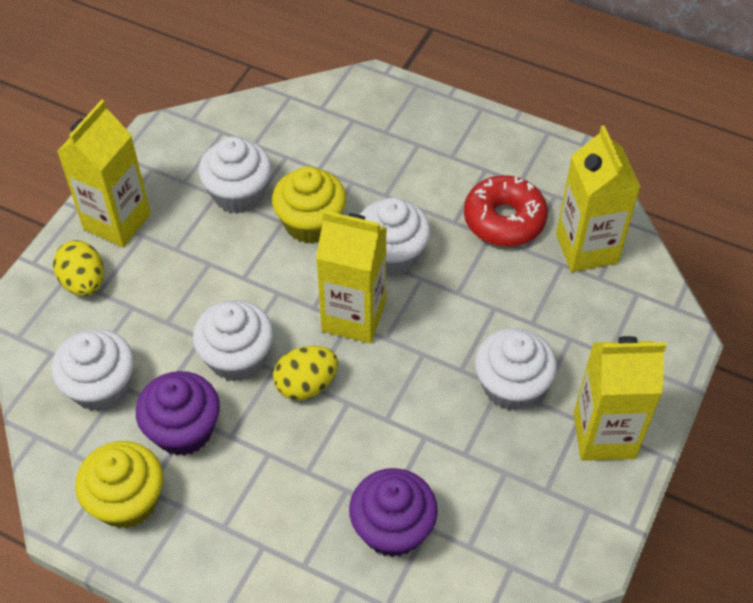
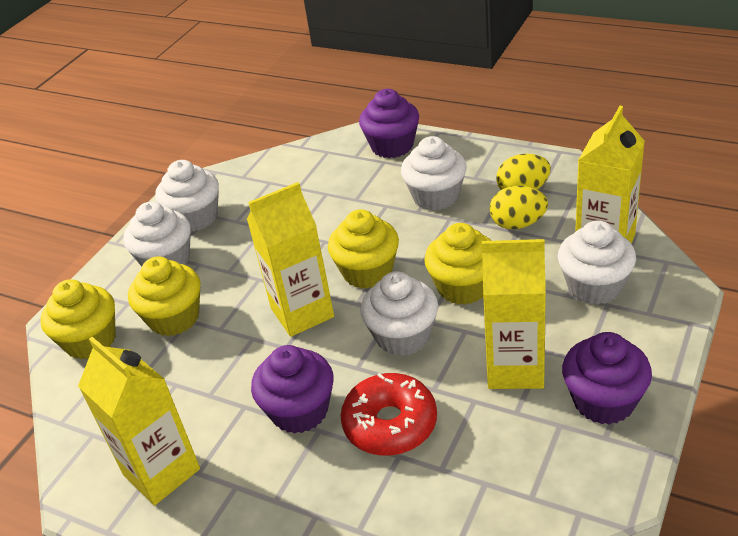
purple cupcake: 2 -> 3
yellow cupcake: 2 -> 4

